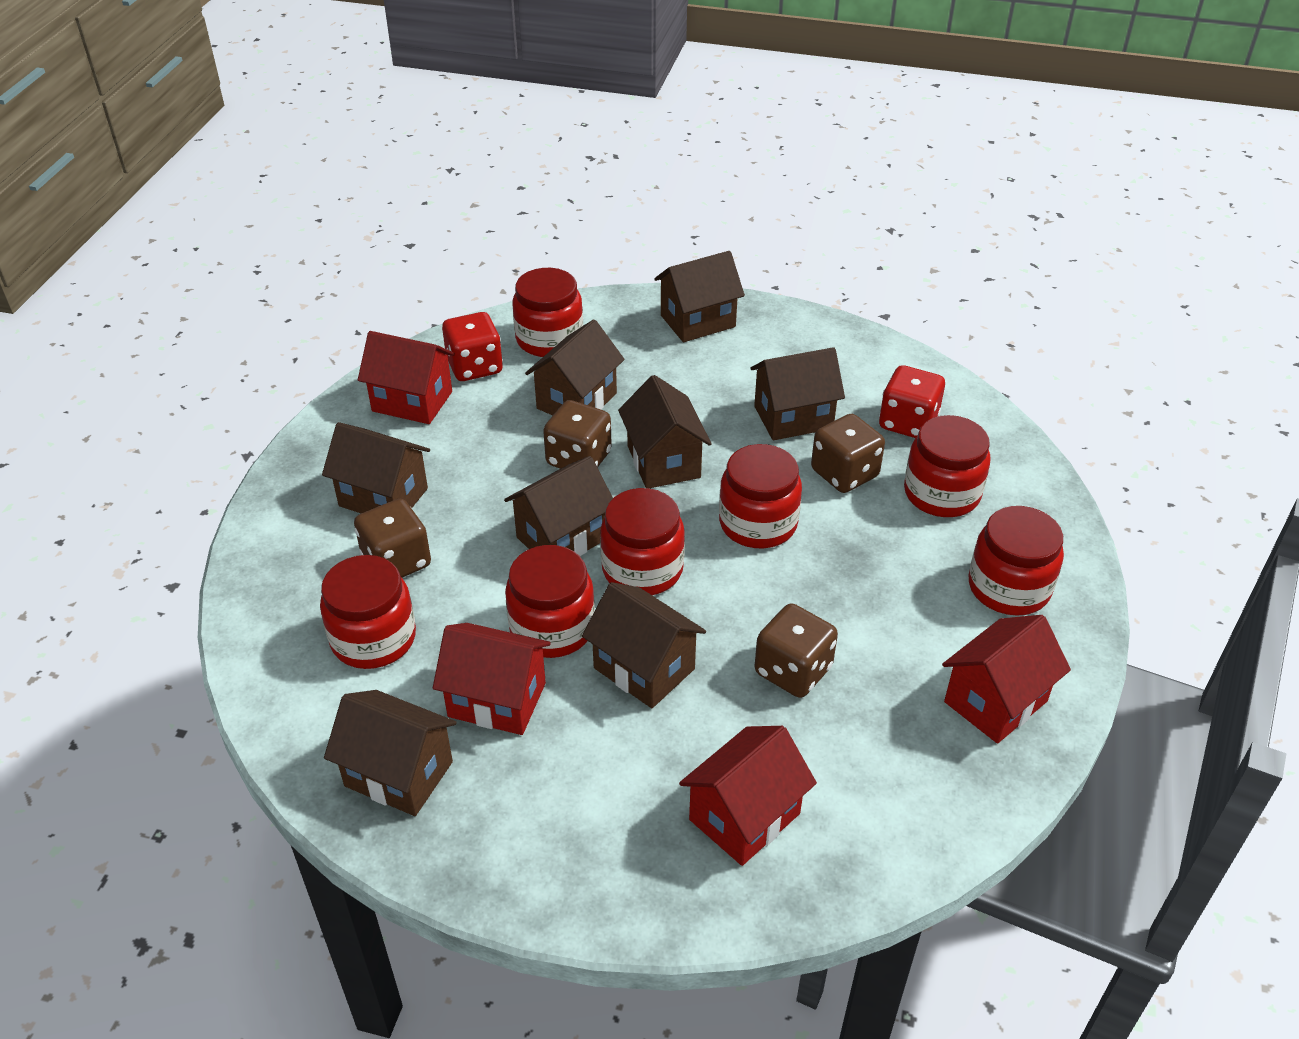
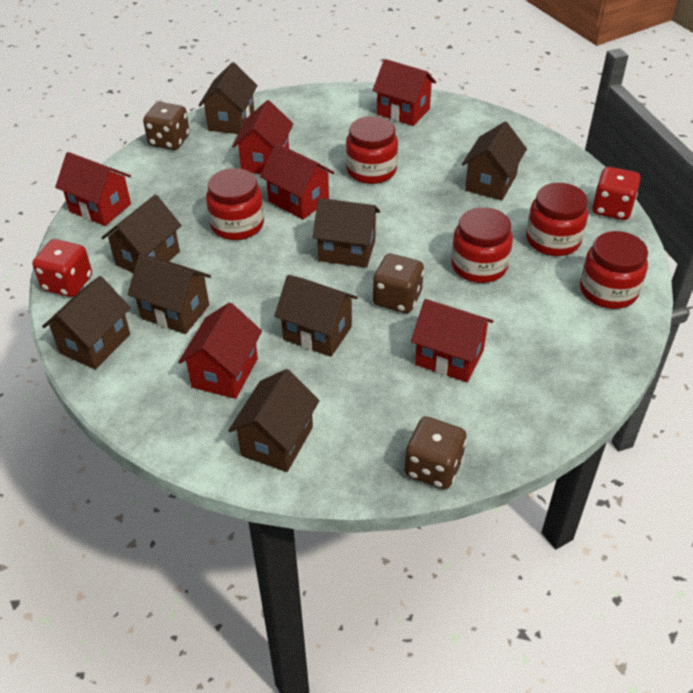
brown dice: 4 -> 3
red house: 4 -> 6
red jar: 7 -> 5

